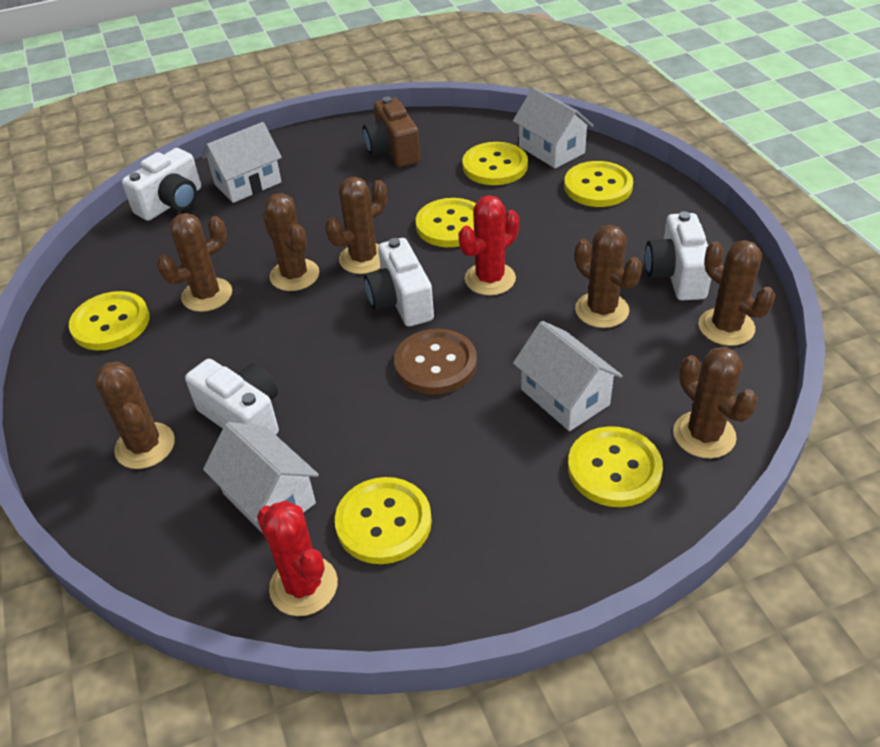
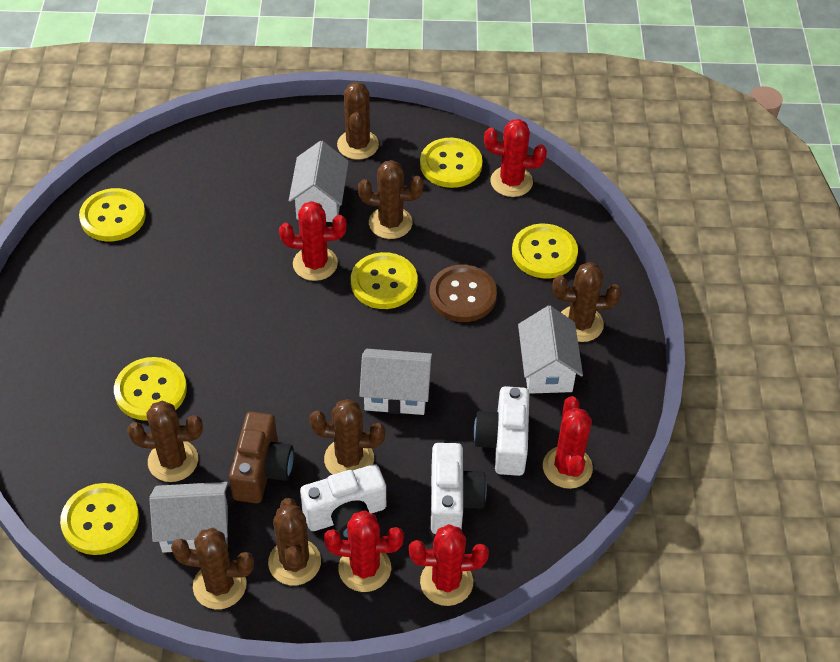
red cactus: 2 -> 5
white camera: 4 -> 3

